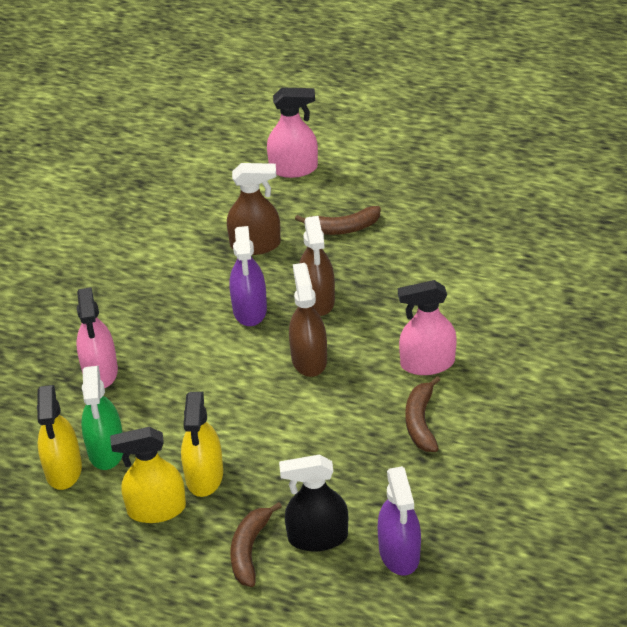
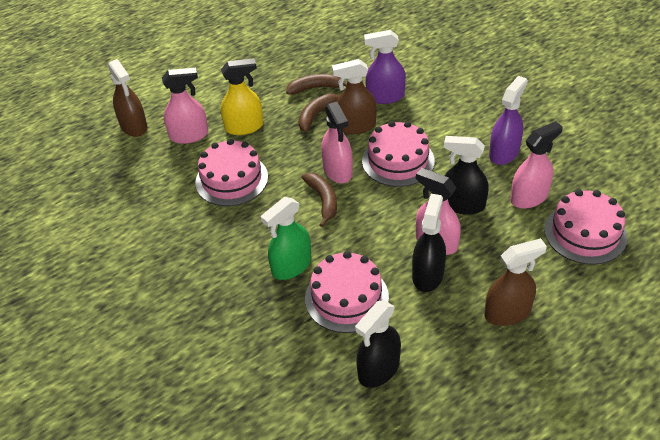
black spray bottle: 1 -> 3
pink cake: 0 -> 4
pink spray bottle: 3 -> 4
yellow spray bottle: 3 -> 1

